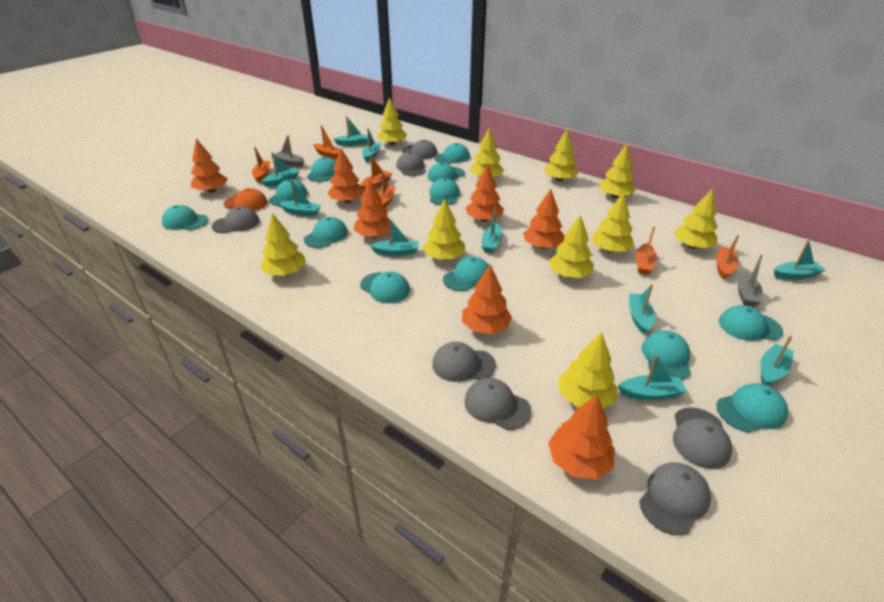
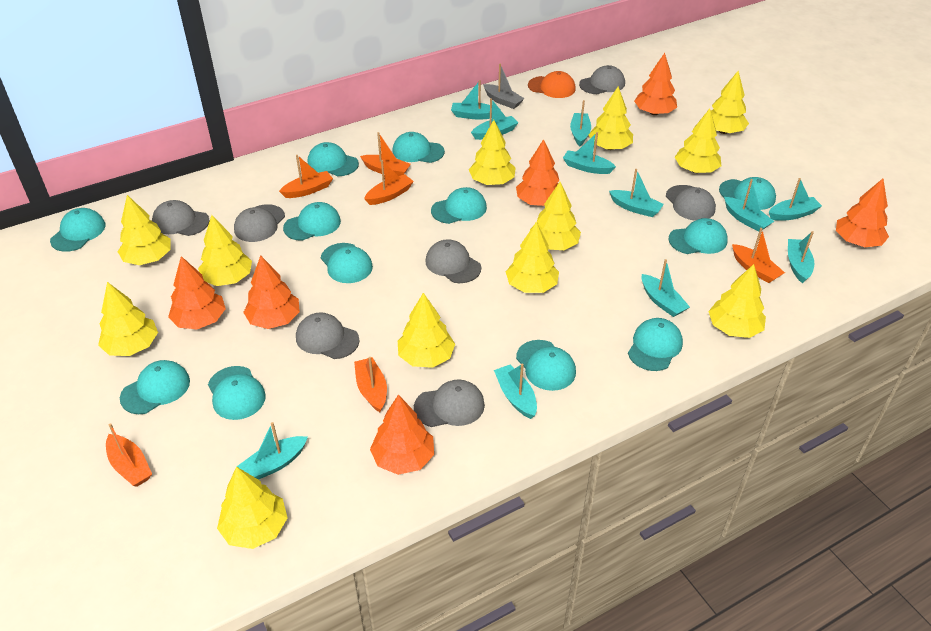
grey boat: 2 -> 1
orange tree: 7 -> 6
turquoise boat: 10 -> 11
yellow tree: 10 -> 12

